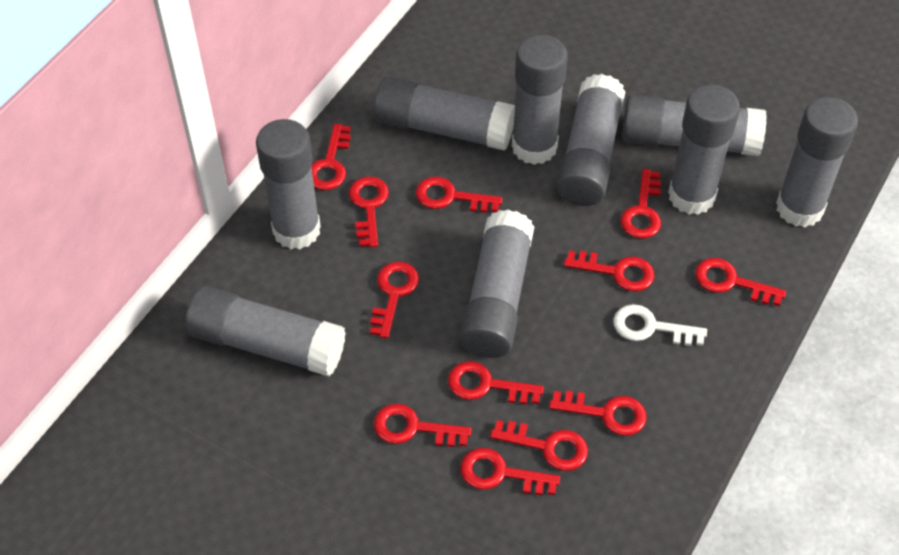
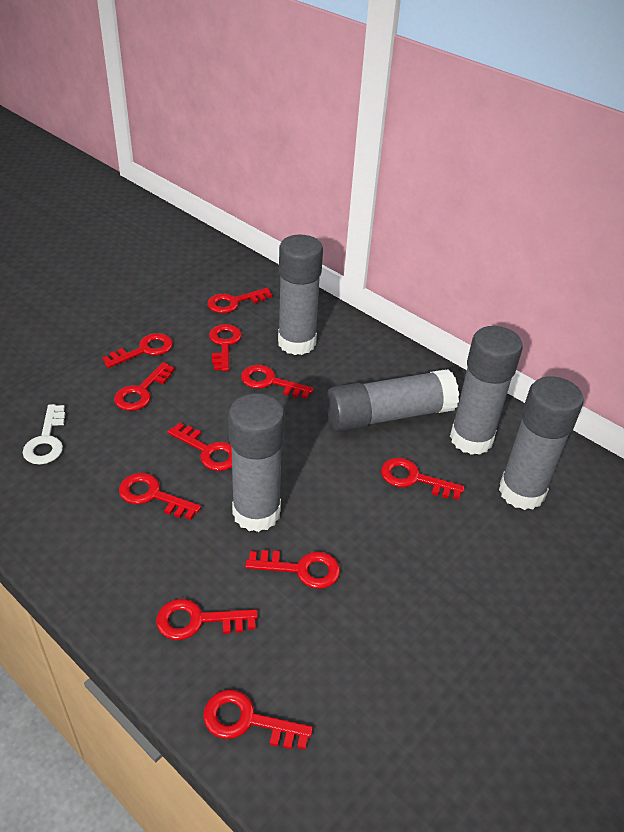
grey glue stick: 9 -> 5
red key: 12 -> 11

